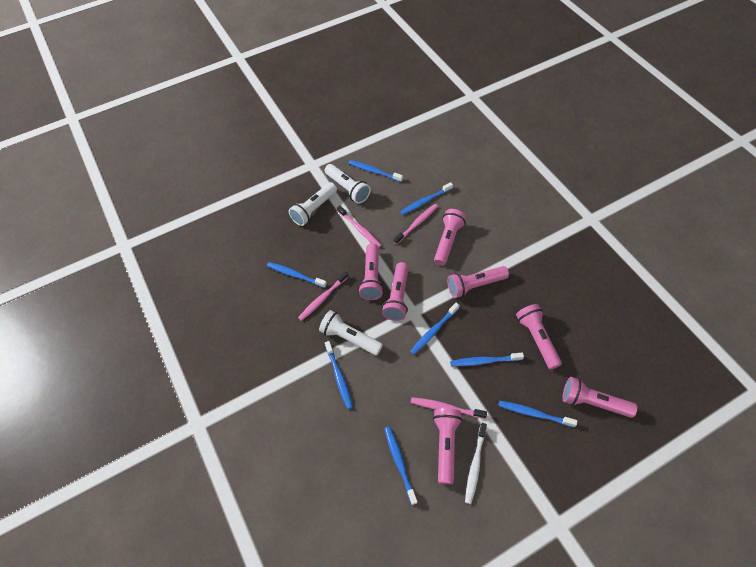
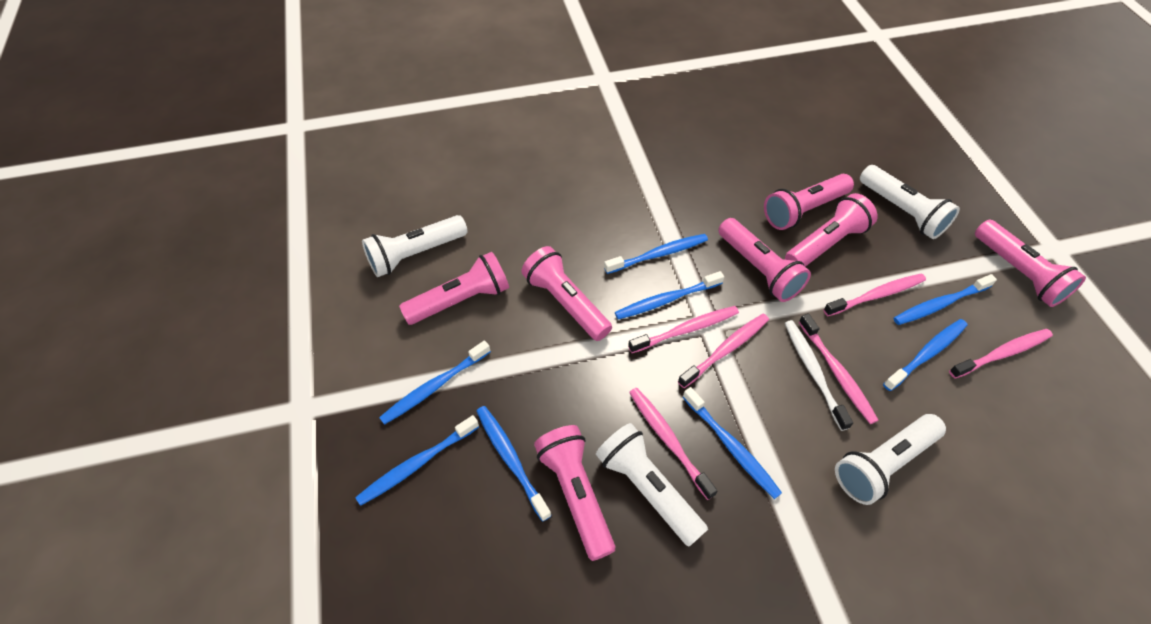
pink toothbrush: 4 -> 6
white flashlight: 3 -> 4

